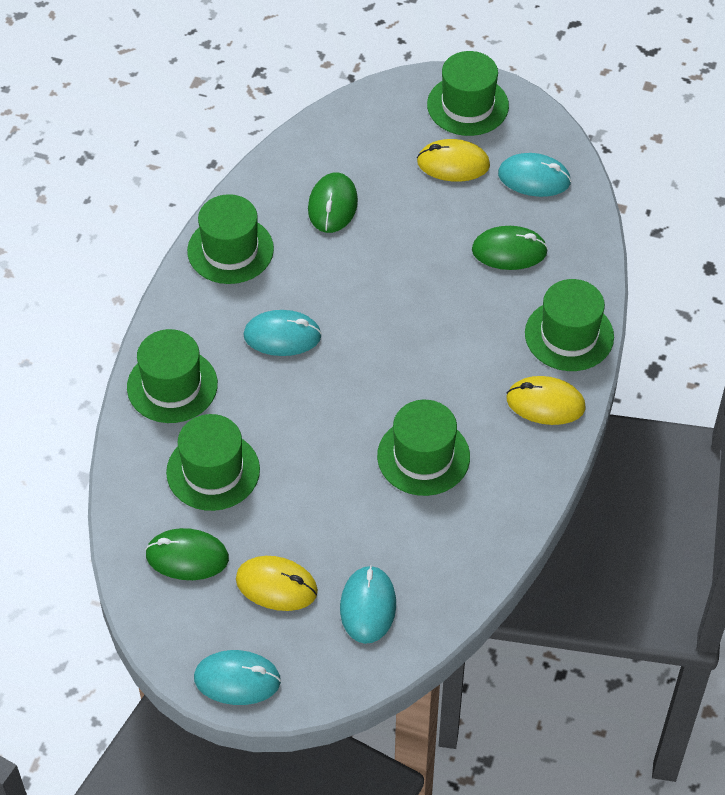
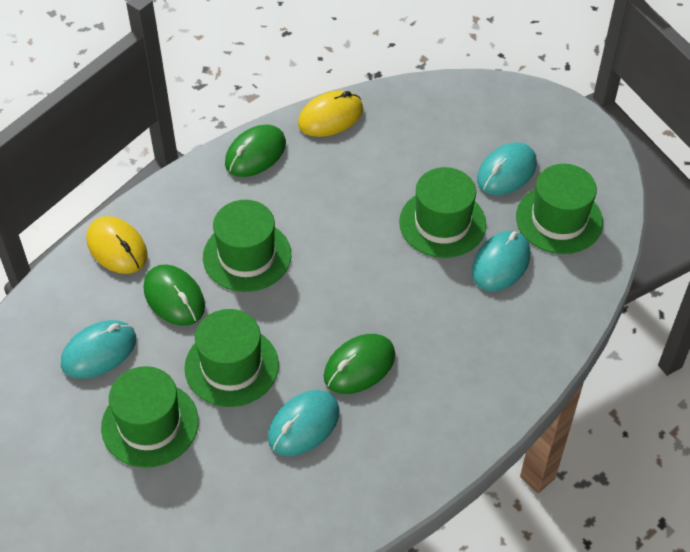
green hat: 6 -> 5
yellow mouse: 3 -> 2

